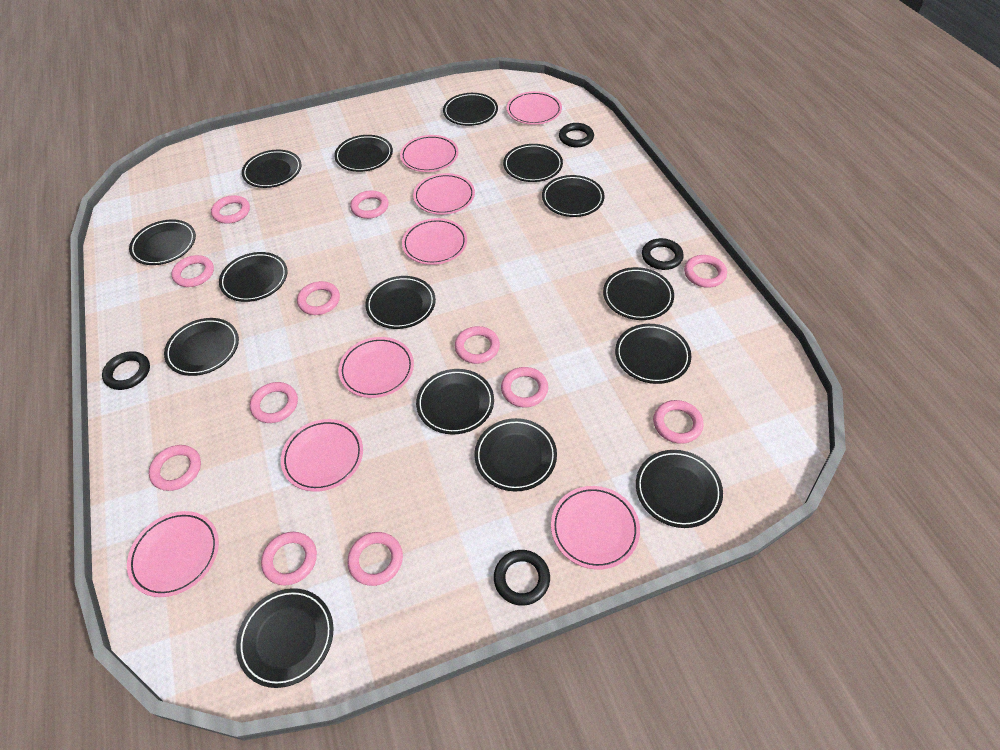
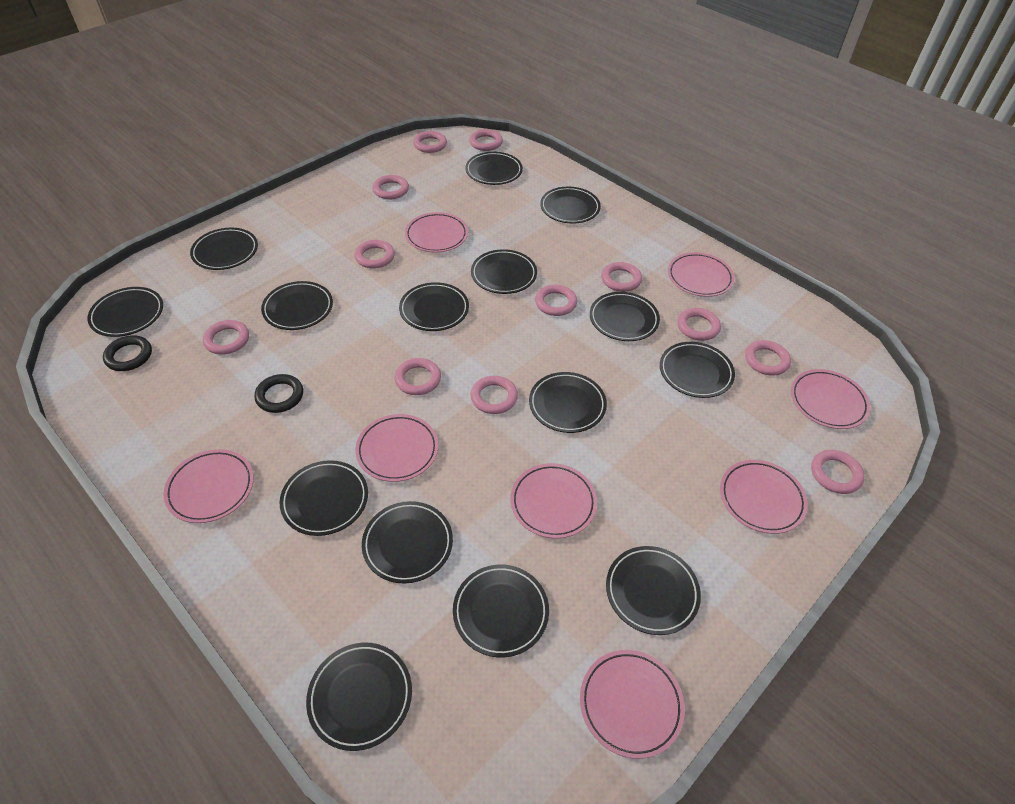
black ring: 4 -> 2

